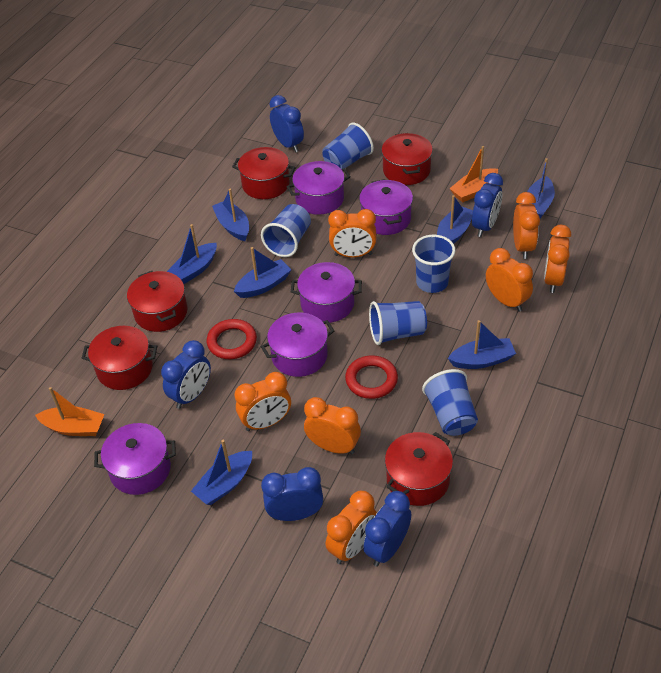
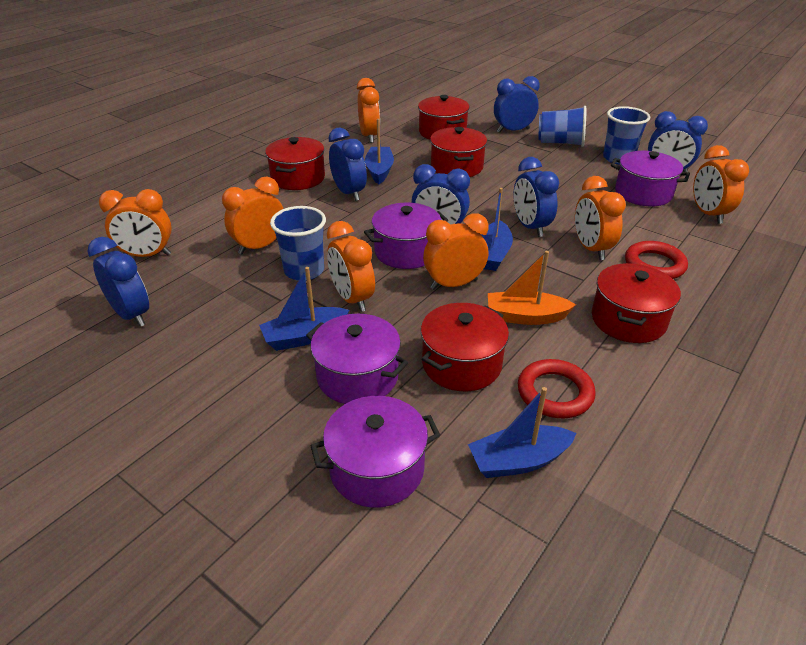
blue boat: 7 -> 4
blue clock: 5 -> 6
blue cup: 5 -> 3
orange boat: 2 -> 1
purple pot: 5 -> 4

